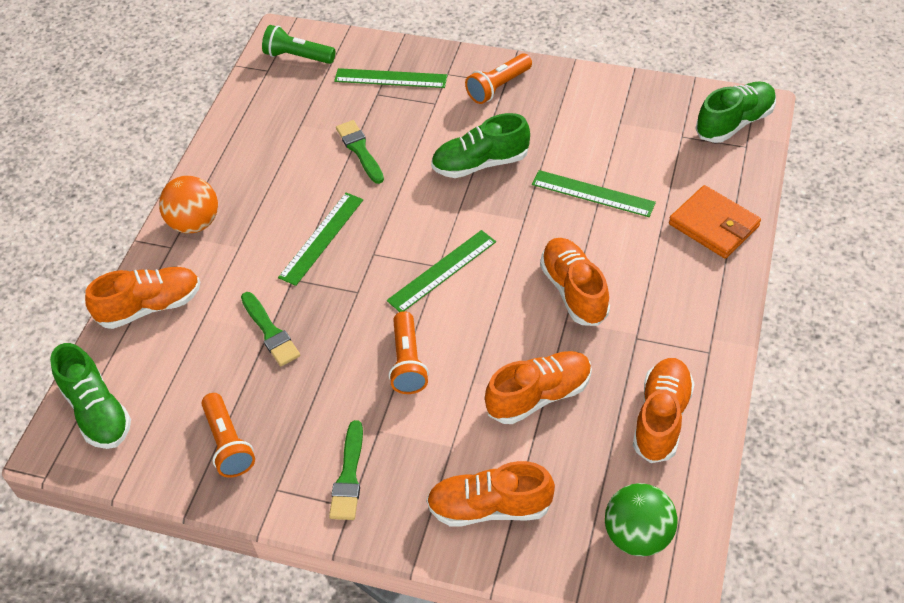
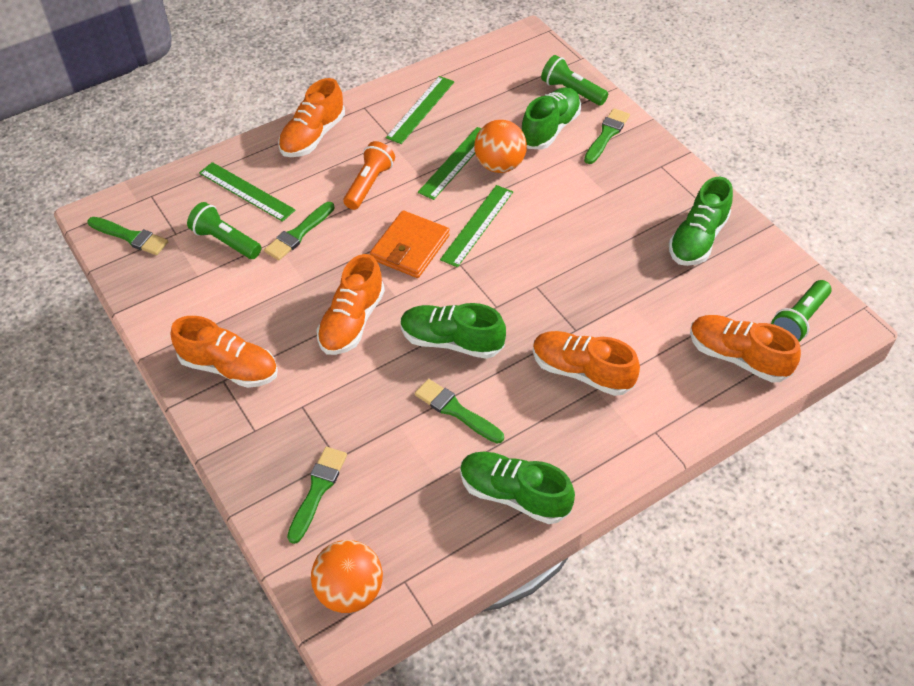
green ball: 1 -> 0
green brush: 3 -> 5
green flashlight: 1 -> 3
green shoe: 3 -> 4
orange ball: 1 -> 2
orange flashlight: 3 -> 1

